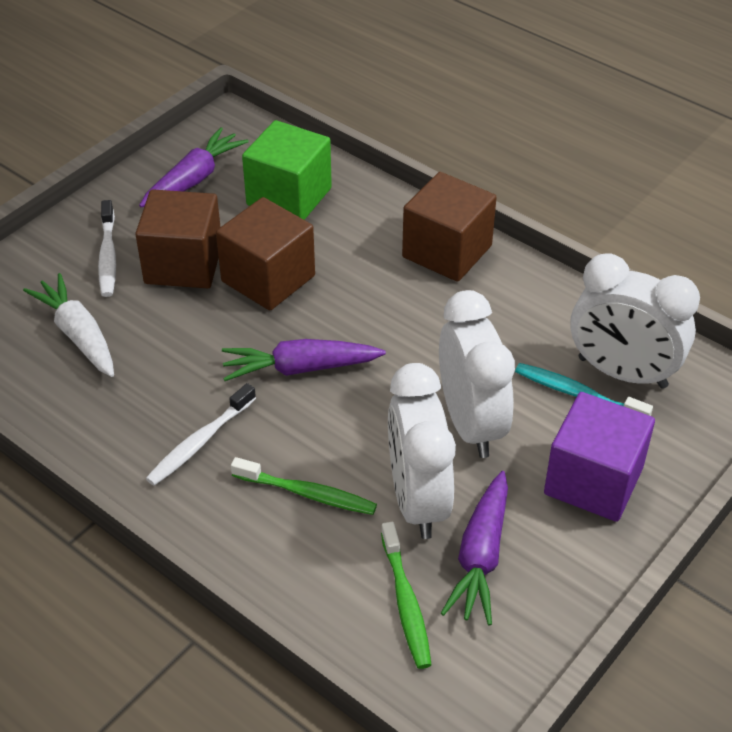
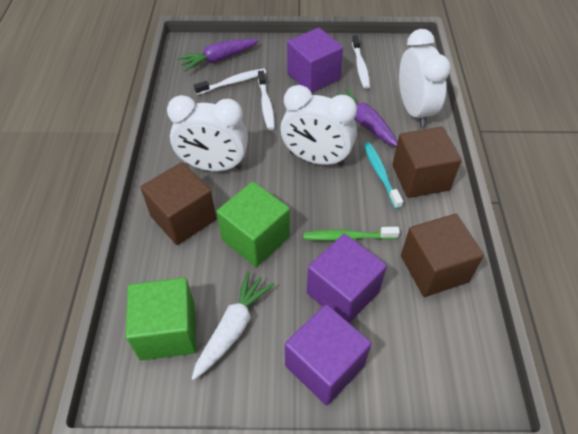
green cube: 1 -> 2
green toothbrush: 2 -> 1
purple carrot: 3 -> 2
purple cube: 1 -> 3
white toothbrush: 2 -> 3

